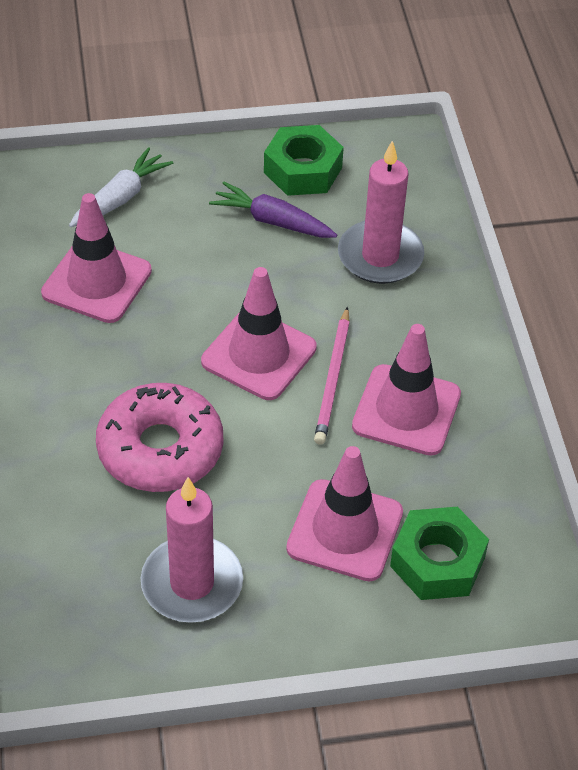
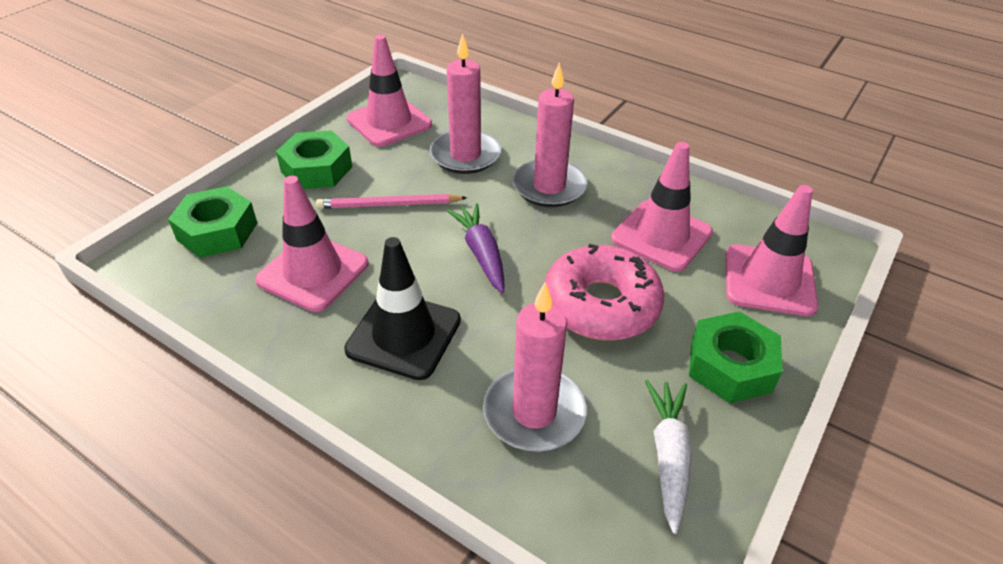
black traffic cone: 0 -> 1
green nut: 2 -> 3
pink candle: 2 -> 3

